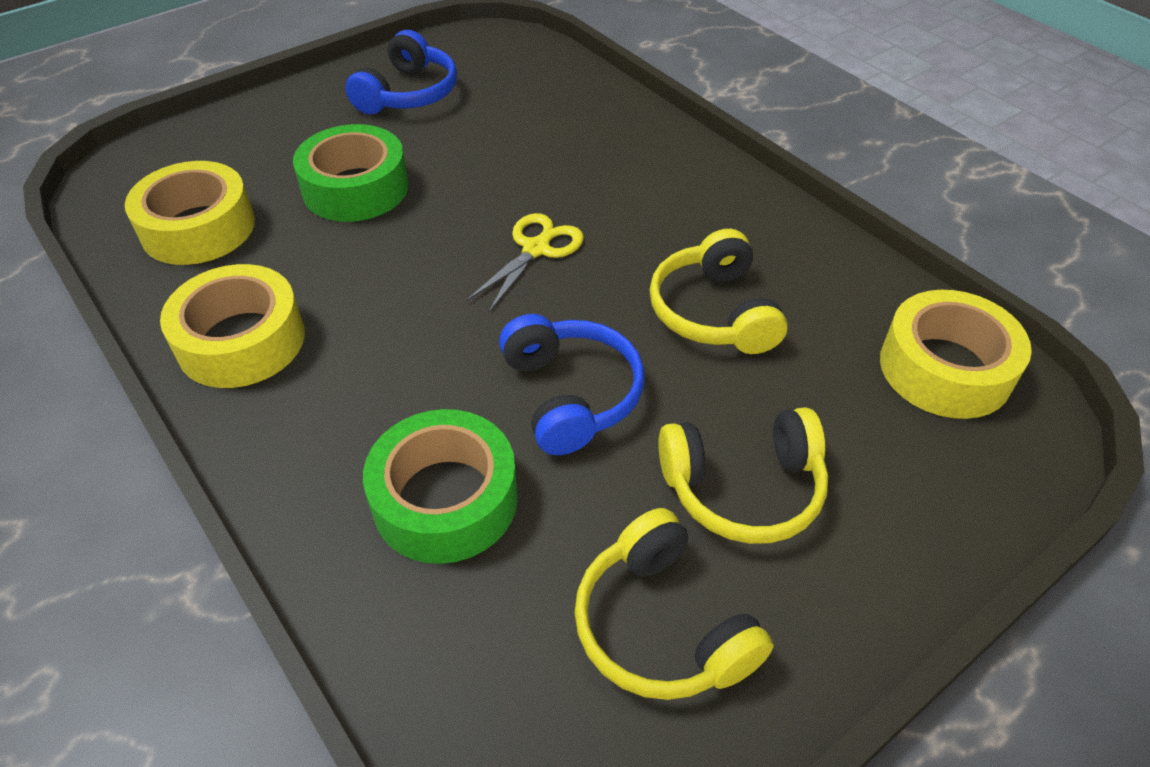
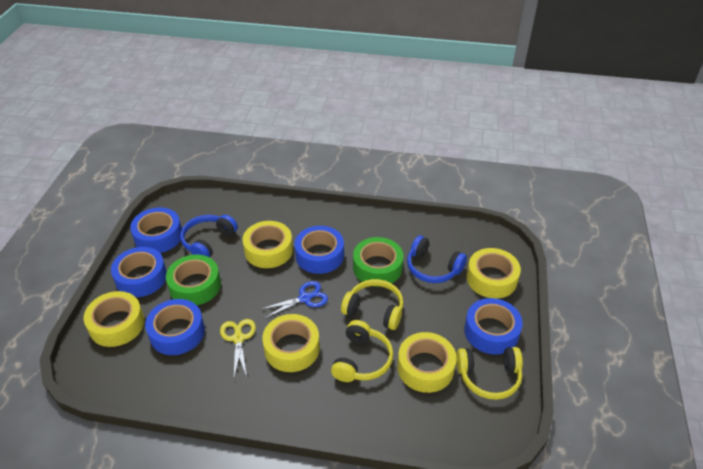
blue scissors: 0 -> 1
blue tape: 0 -> 5
yellow tape: 3 -> 5

